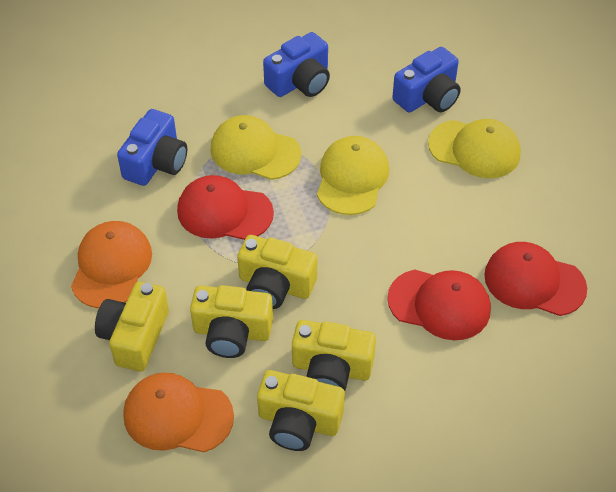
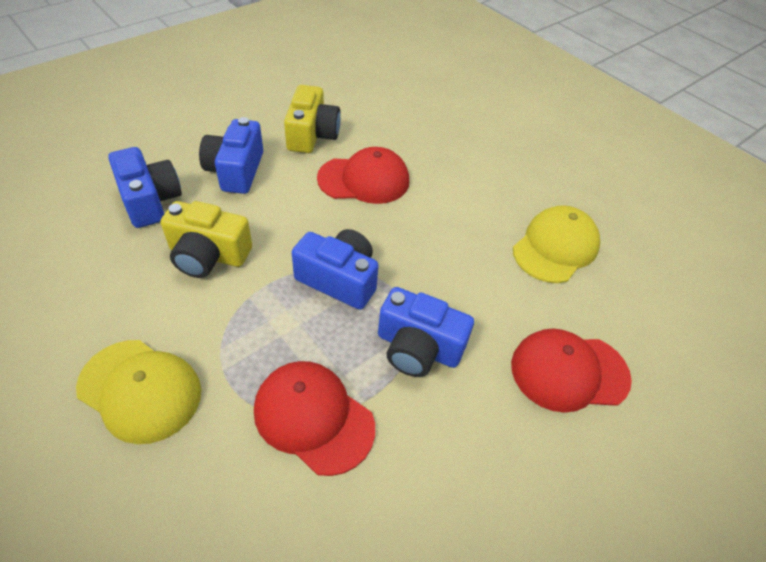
blue camera: 3 -> 4
orange cap: 2 -> 0
yellow camera: 5 -> 2
yellow cap: 3 -> 2

